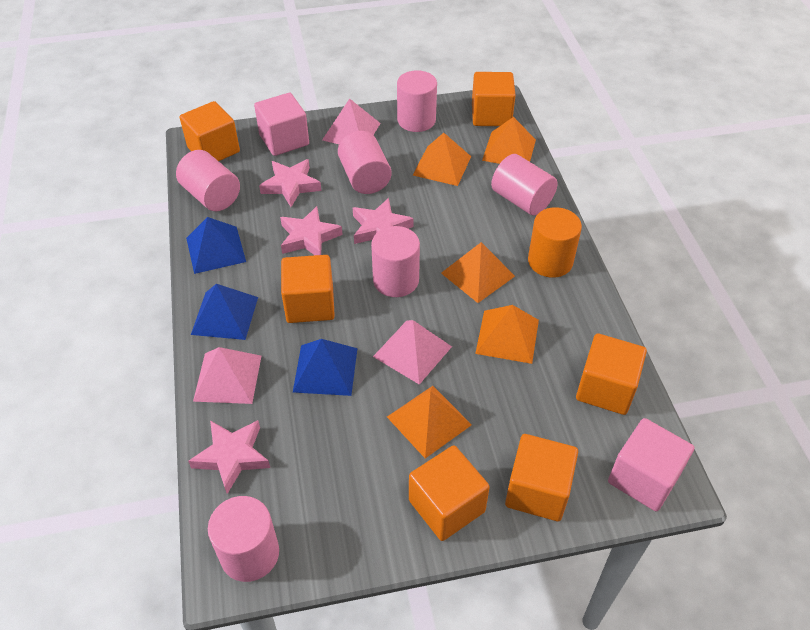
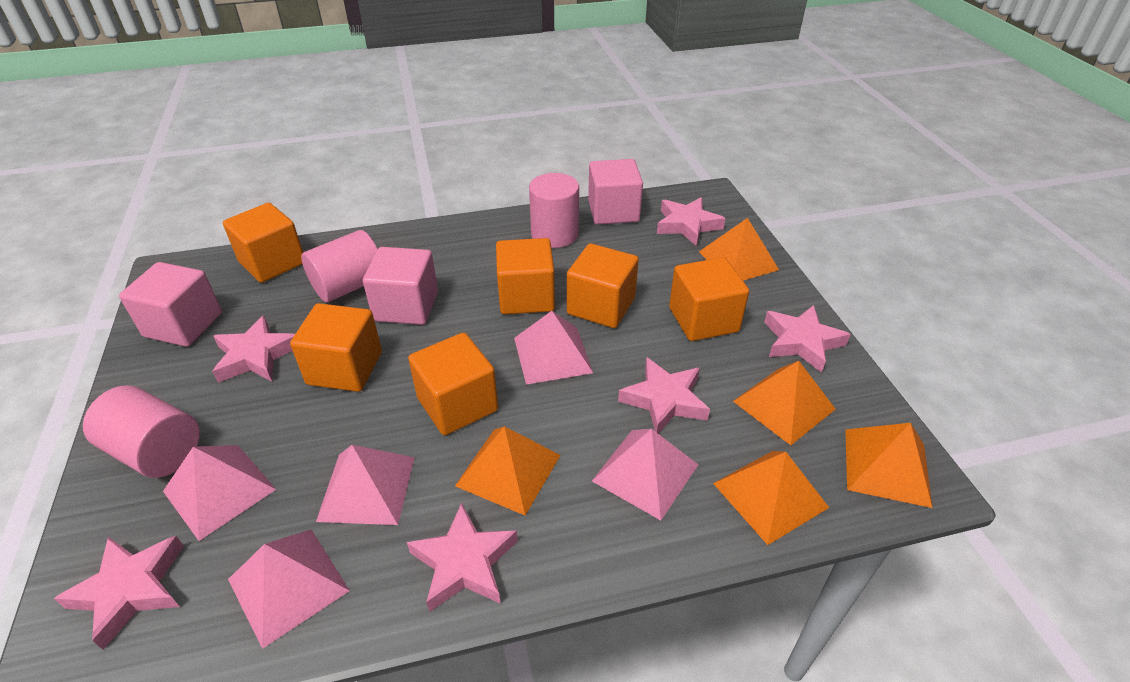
blue pyramid: 3 -> 0
orange cylinder: 1 -> 0
pink cube: 2 -> 3
pink cylinder: 6 -> 3
pink pyramid: 3 -> 5
pink star: 4 -> 6

